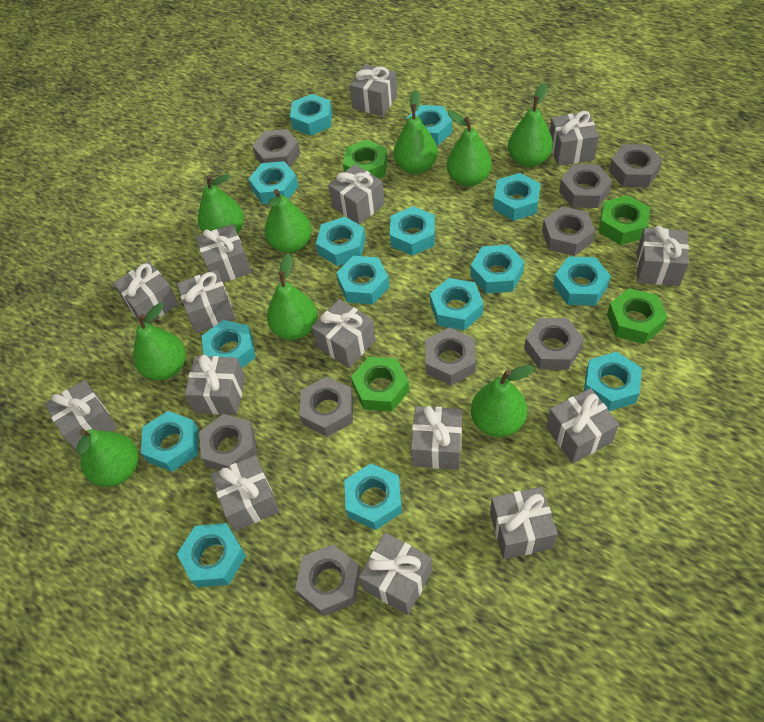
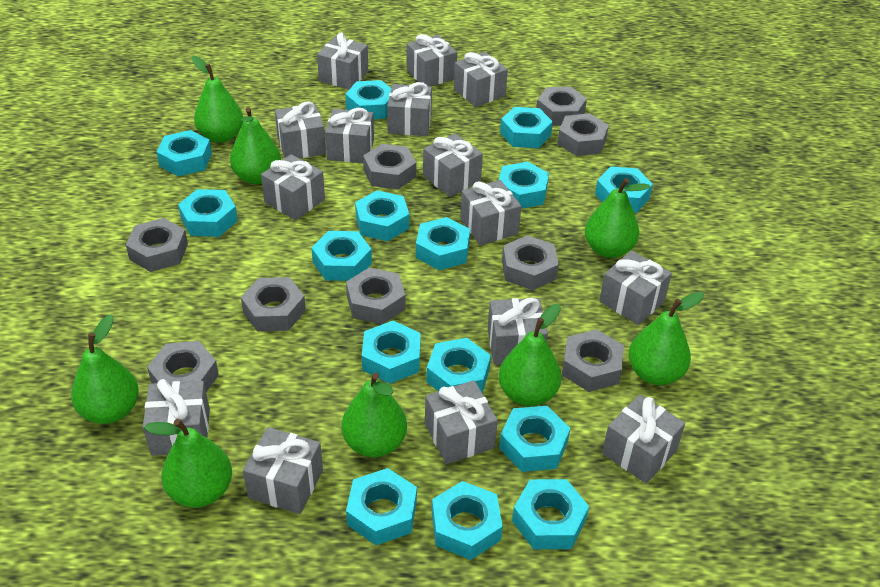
green nut: 4 -> 0
green pear: 9 -> 8

